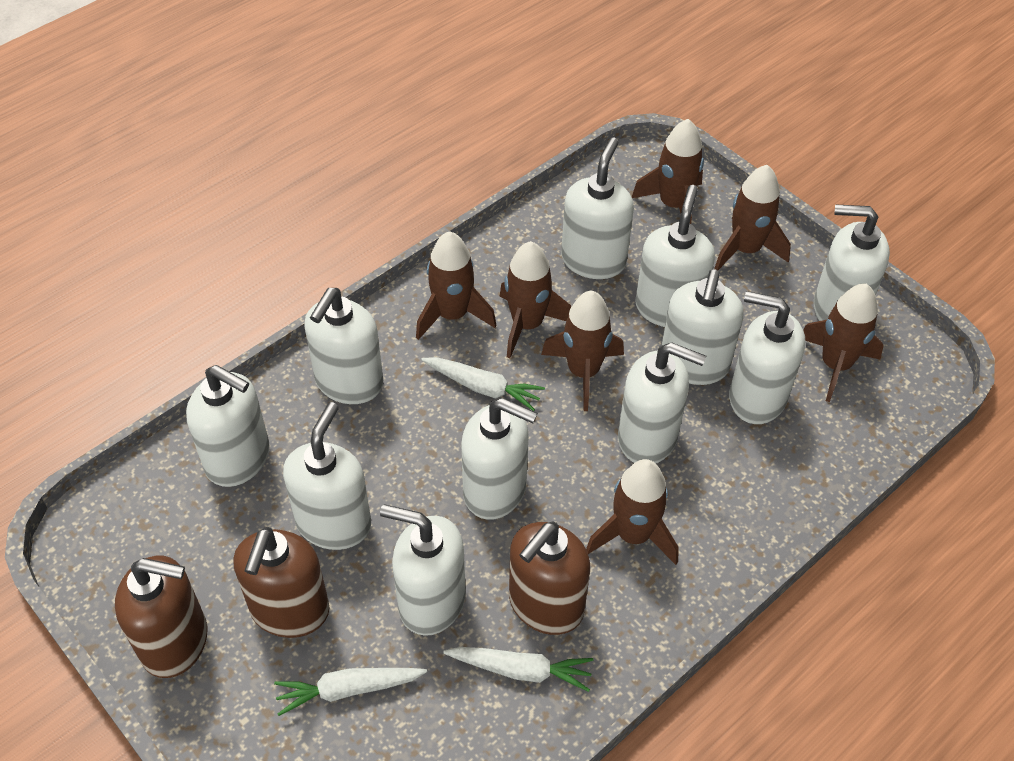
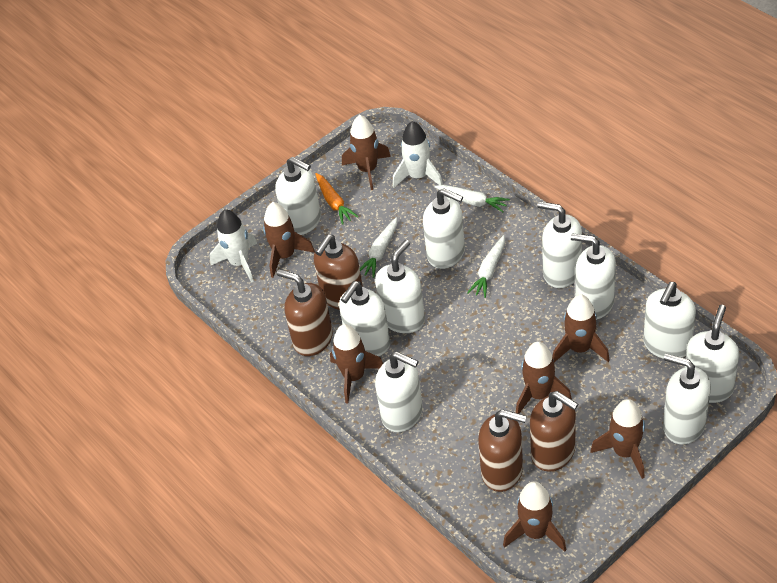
brown soap dispenser: 3 -> 4
orange carrot: 0 -> 1
white rocket: 0 -> 2
white soap dispenser: 11 -> 10

